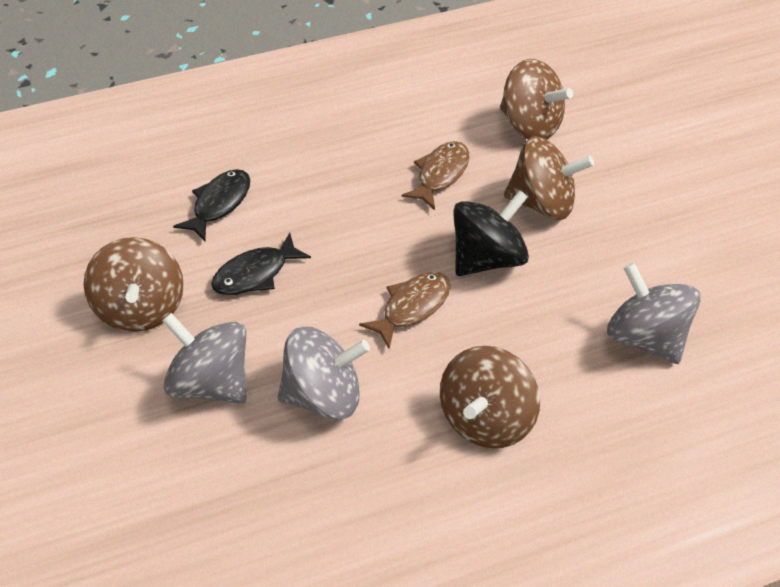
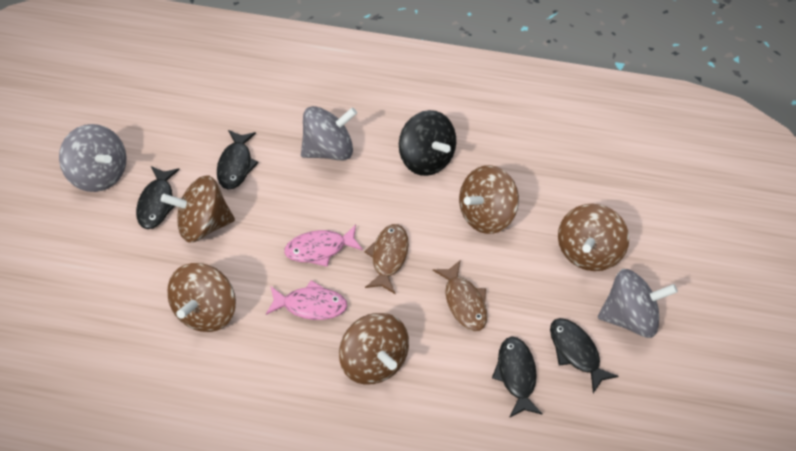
black fish: 2 -> 4
brown spinning top: 4 -> 5
pink fish: 0 -> 2

